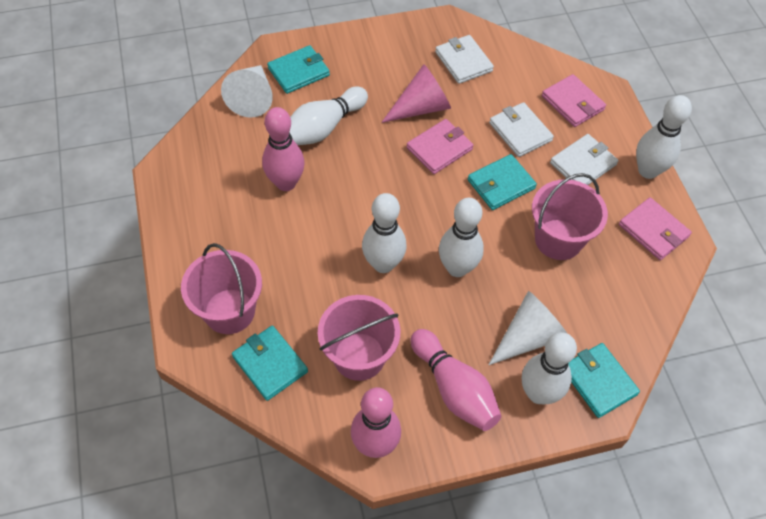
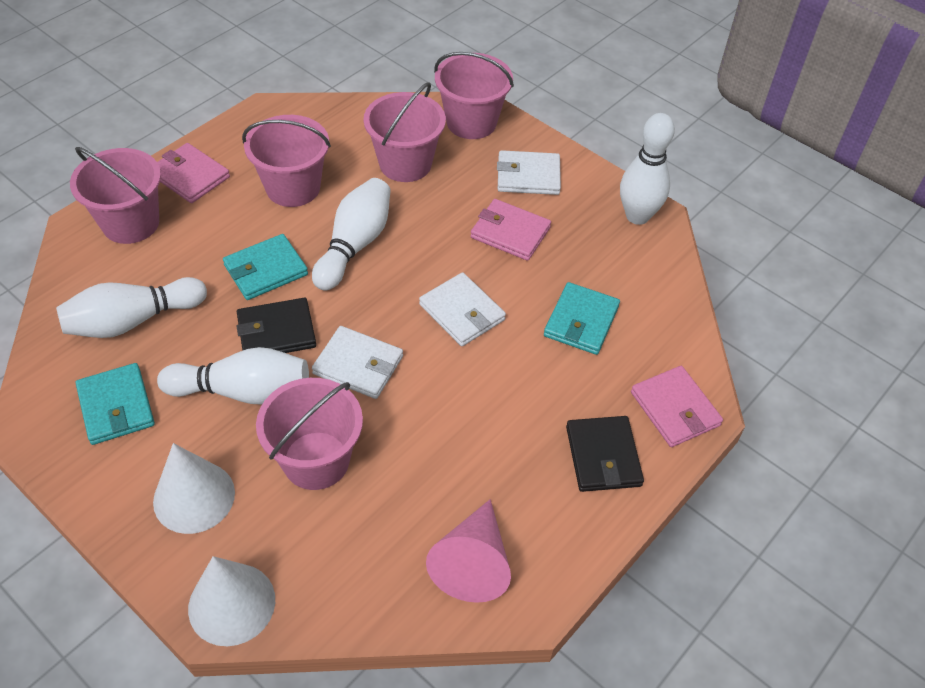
black wallet: 0 -> 2
pink bowling pin: 3 -> 0
pink bucket: 3 -> 5
turquoise wallet: 4 -> 3
white bowling pin: 5 -> 4

